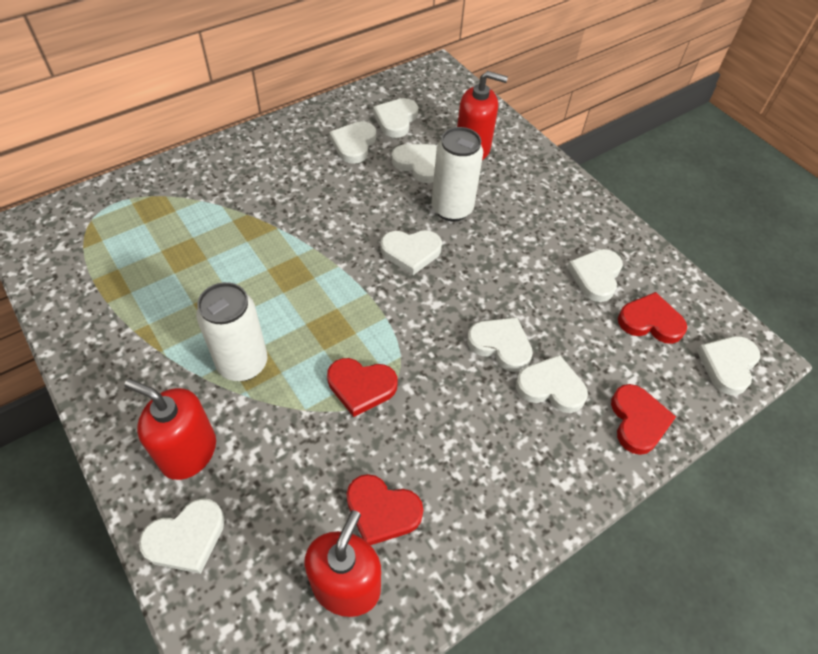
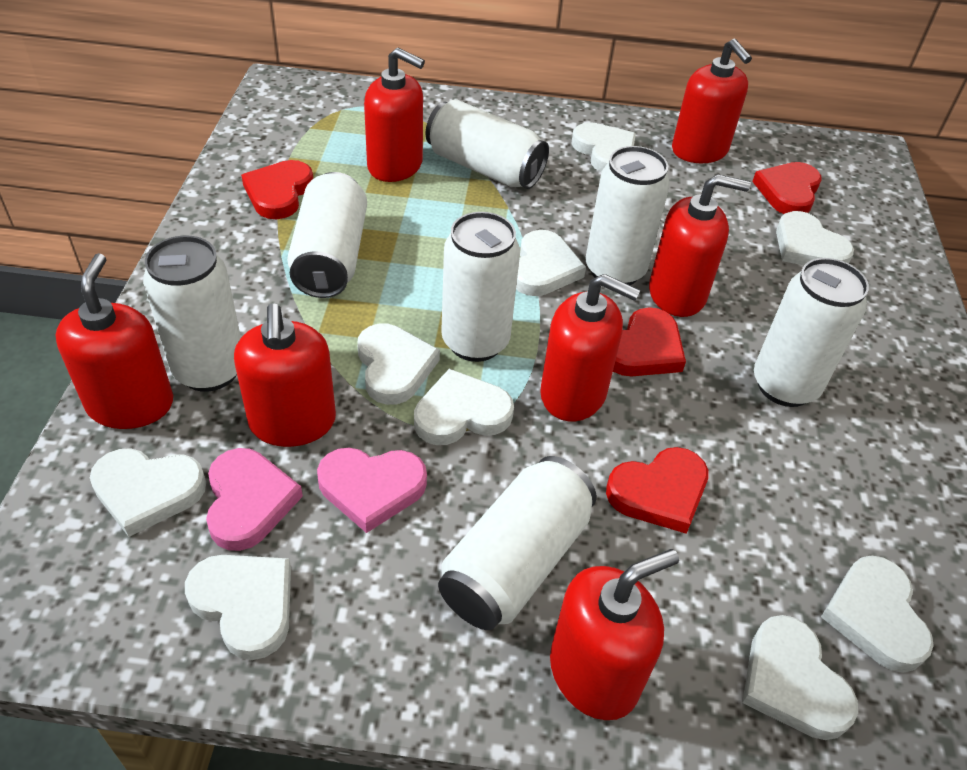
pink heart: 0 -> 2
red soap dispenser: 3 -> 7
white can: 2 -> 7

